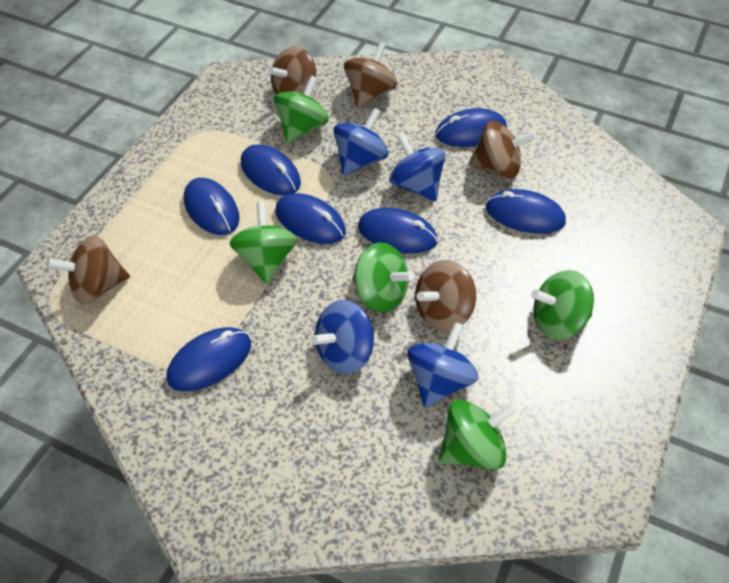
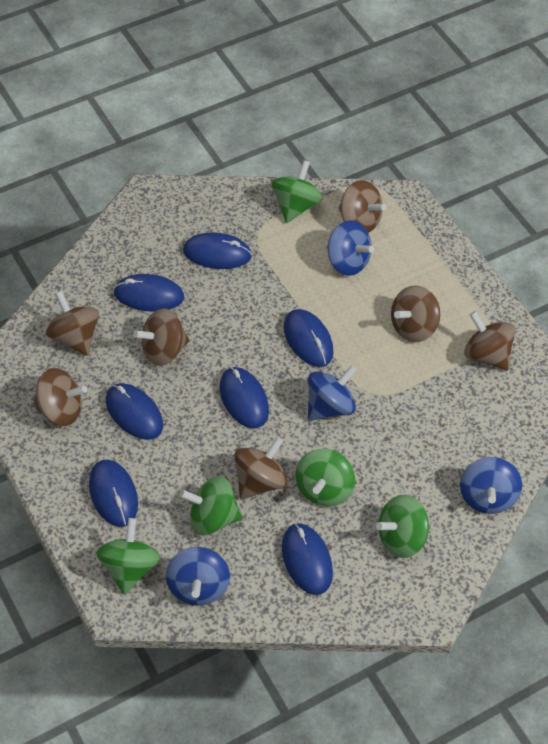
brown spinning top: 5 -> 7

